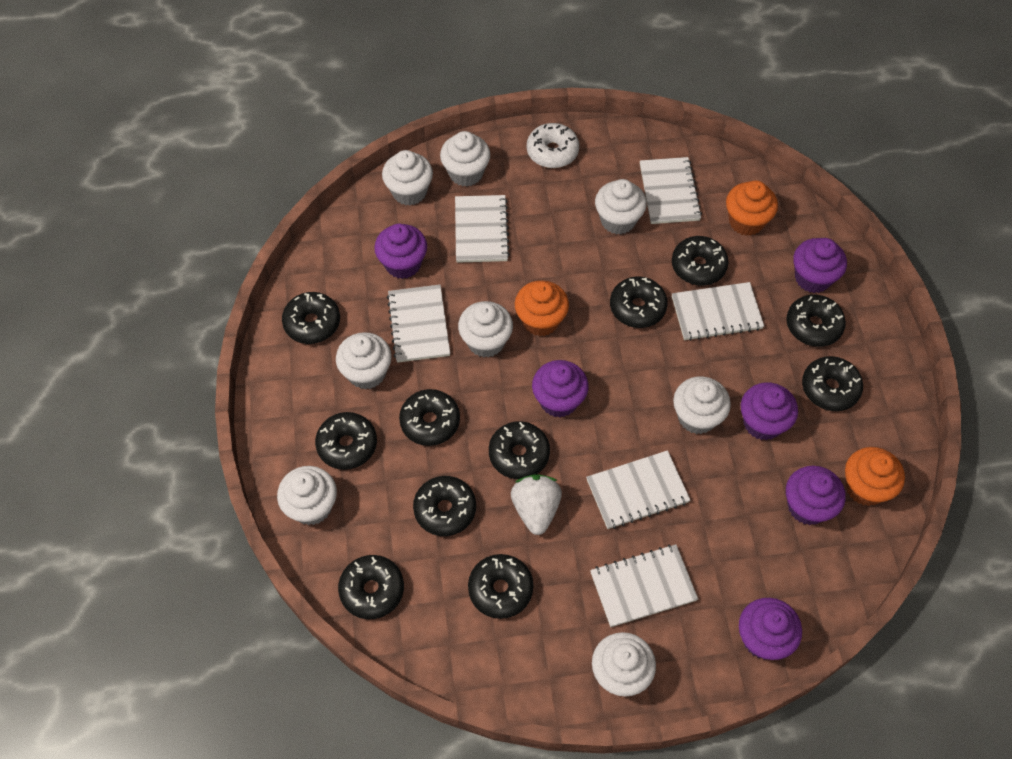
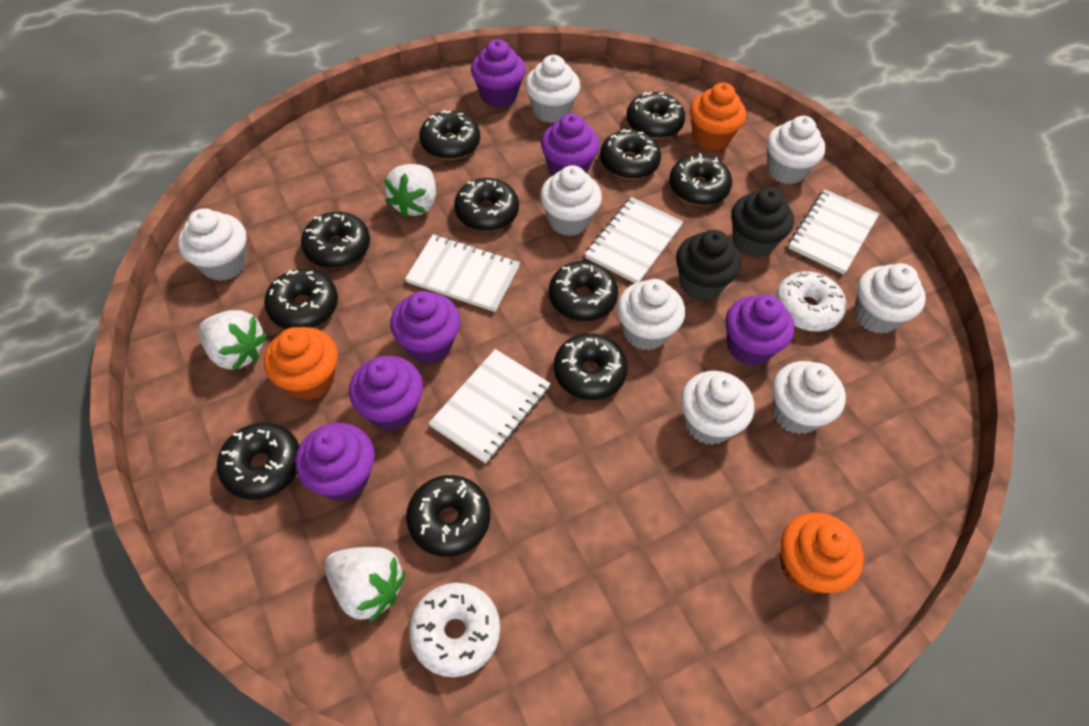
black cupcake: 0 -> 2
white donut: 1 -> 2
white notebook: 6 -> 4
white strawberry: 1 -> 3

